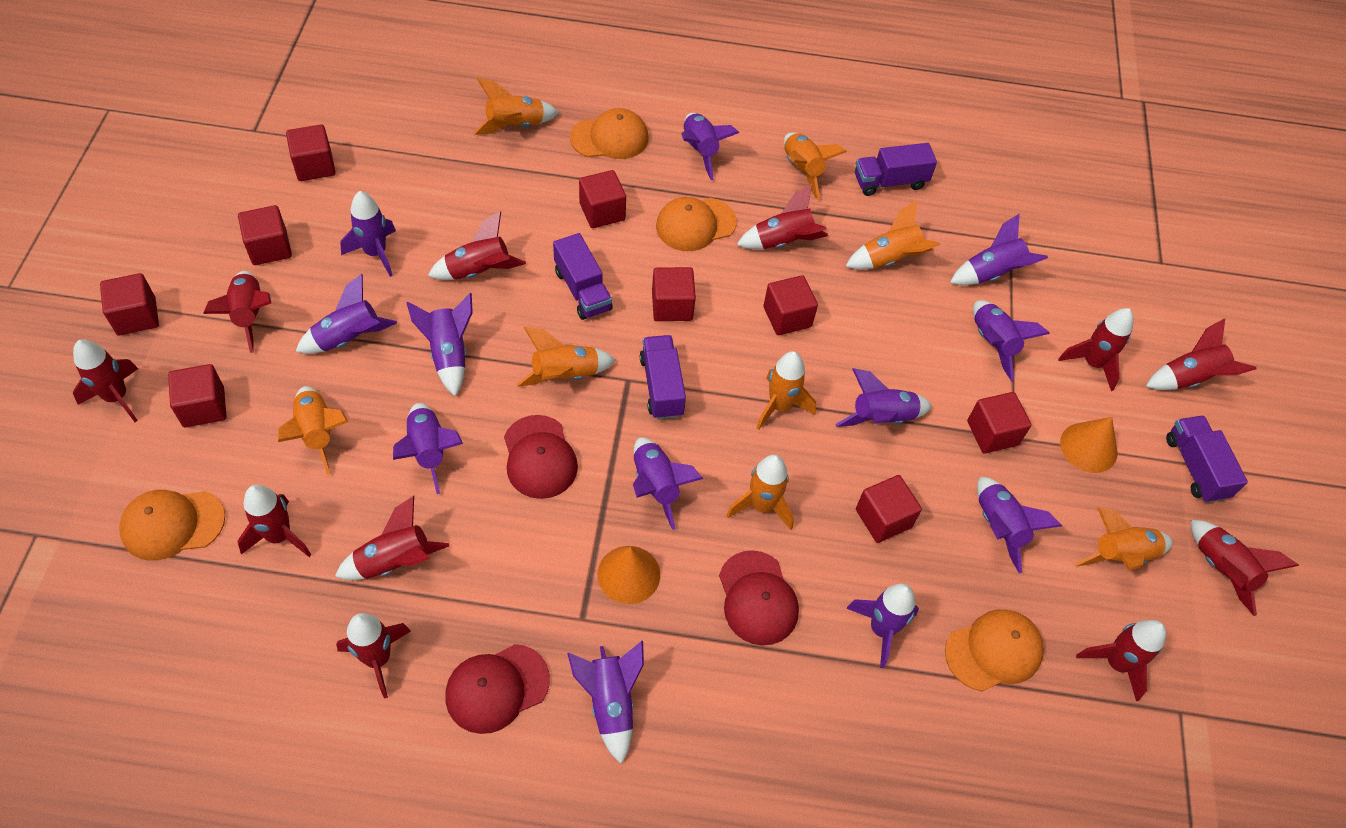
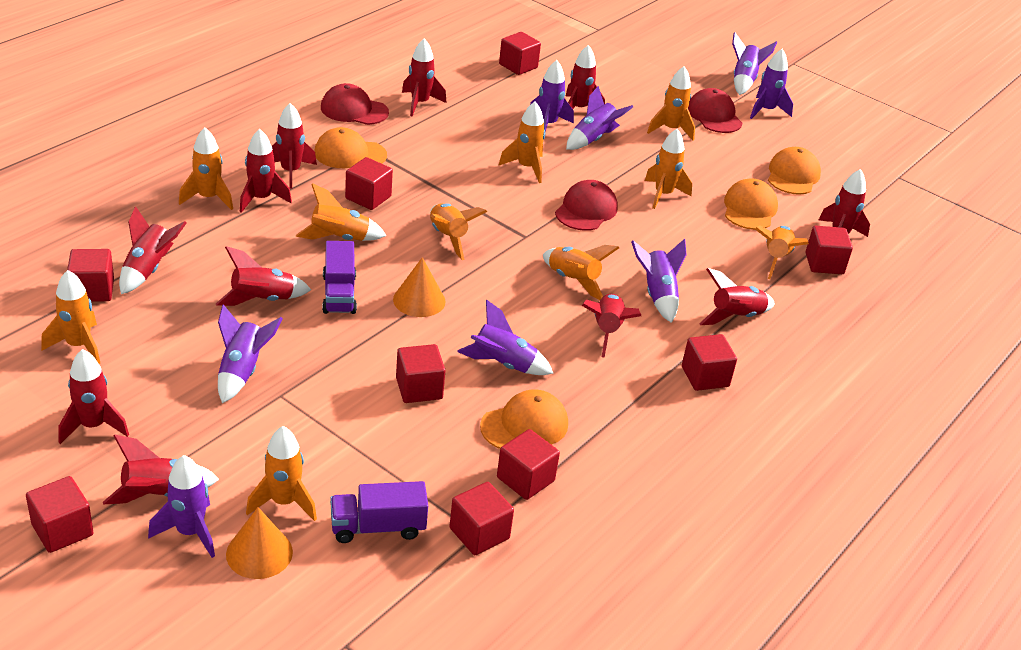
orange rocket: 8 -> 10
purple rocket: 12 -> 8
purple truck: 4 -> 2

